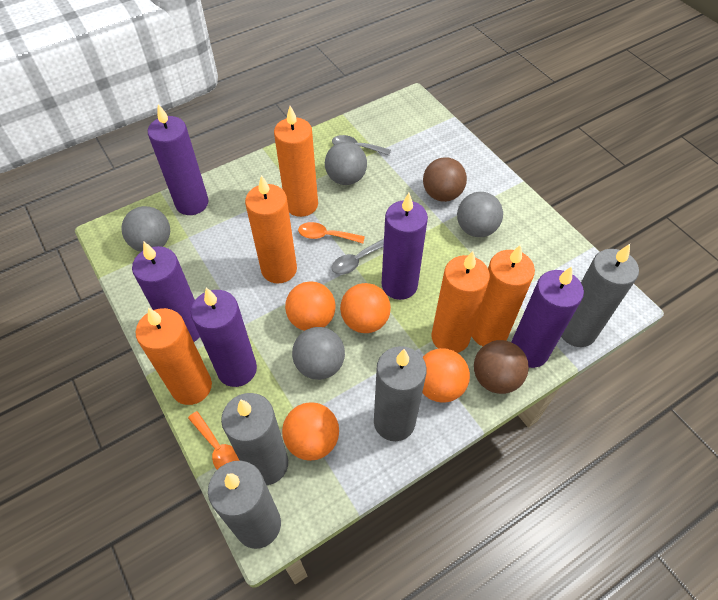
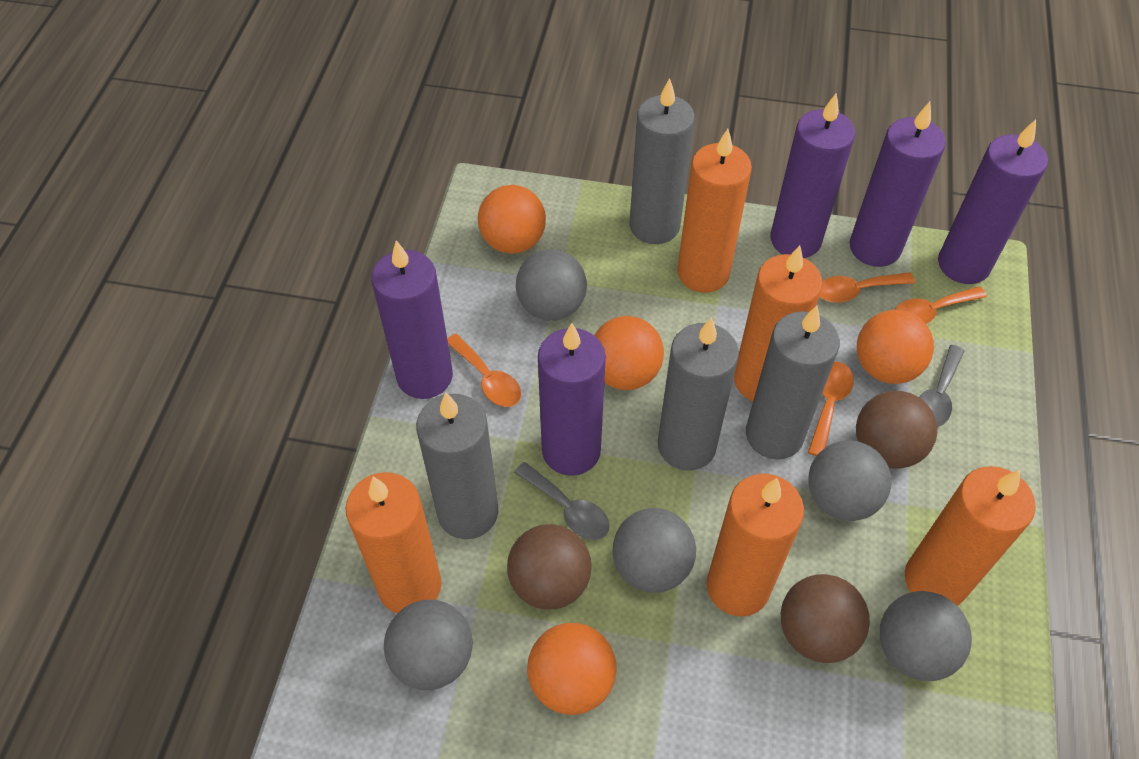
brown ball: 2 -> 3
grey ball: 4 -> 5
orange spoon: 2 -> 4

